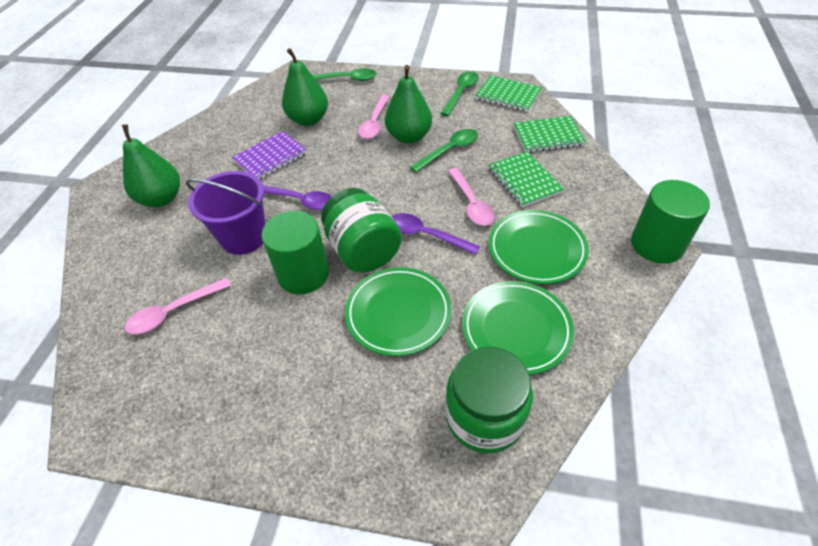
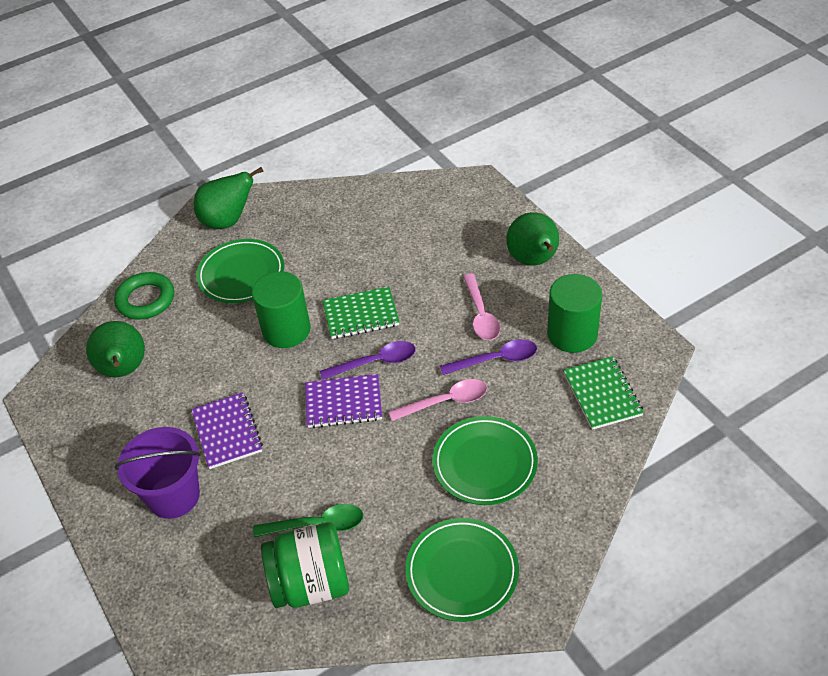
green jar: 2 -> 1
green notebook: 3 -> 2
green ring: 0 -> 1
green spoon: 3 -> 1
pink spoon: 3 -> 2
purple notebook: 1 -> 2

